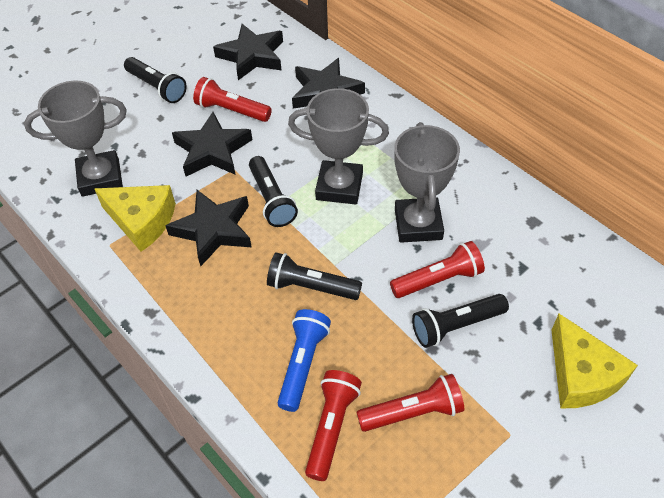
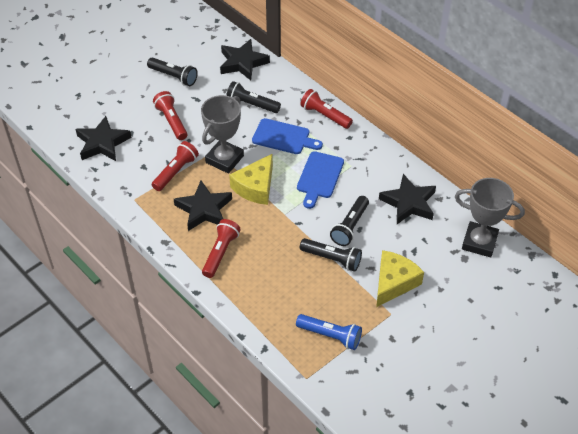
blue cutting board: 0 -> 2
grey trophy: 3 -> 2

